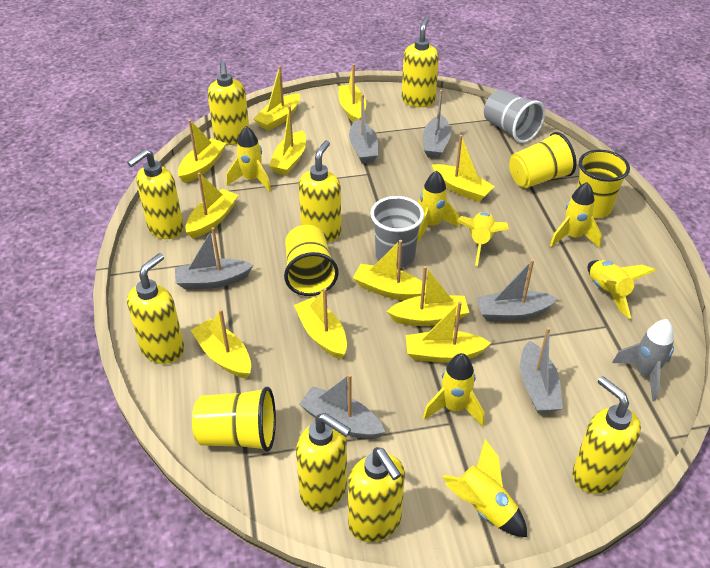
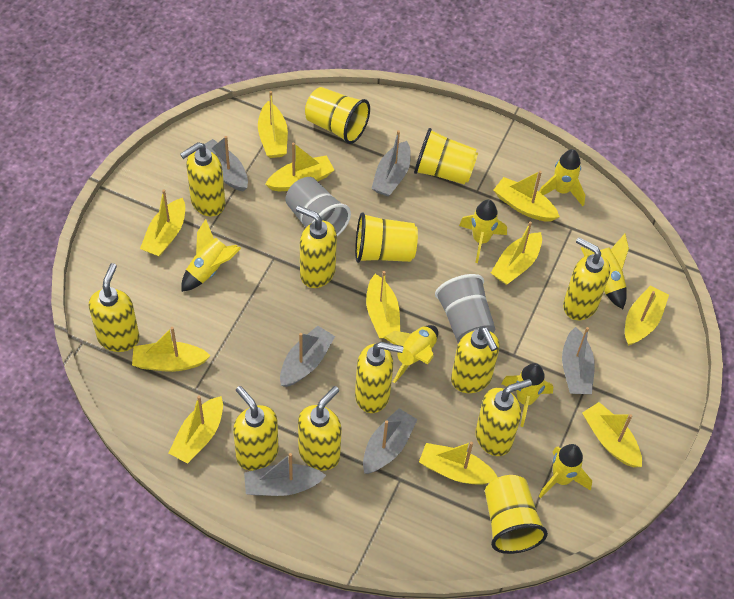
grey rocket: 1 -> 0
yellow soap dispenser: 8 -> 9

